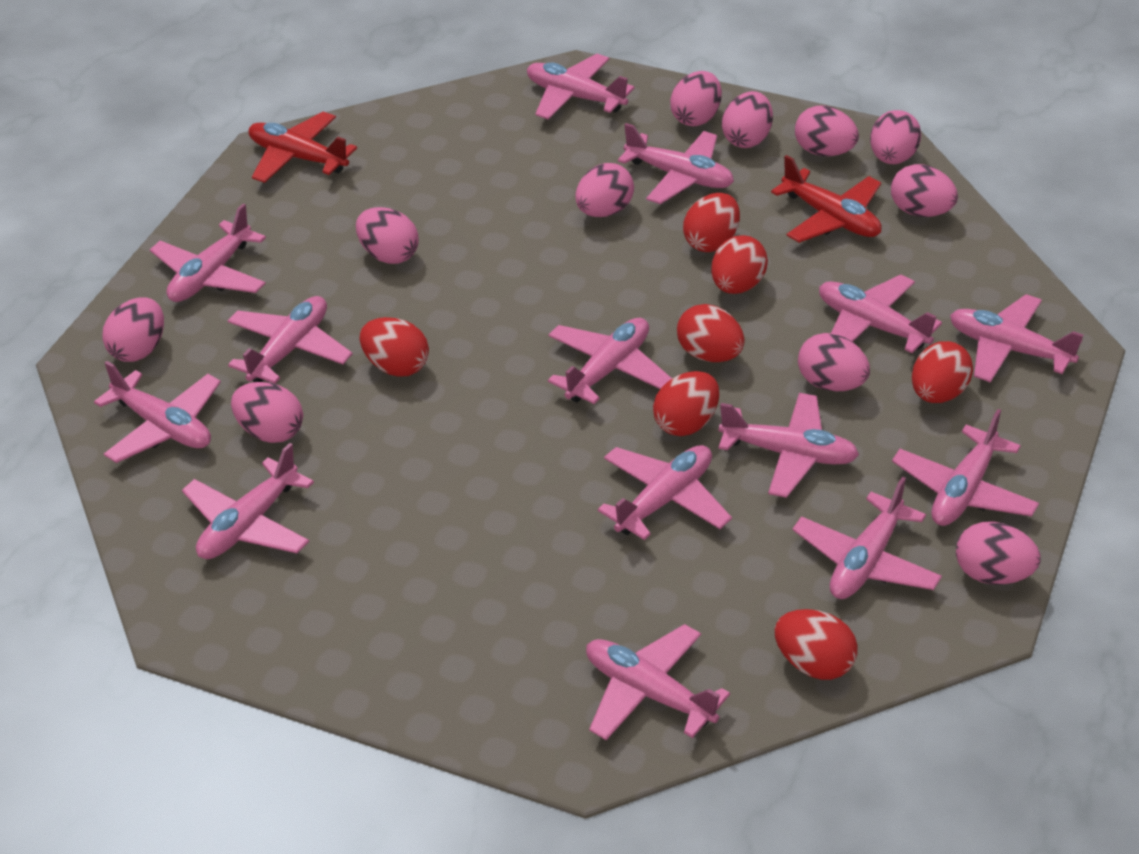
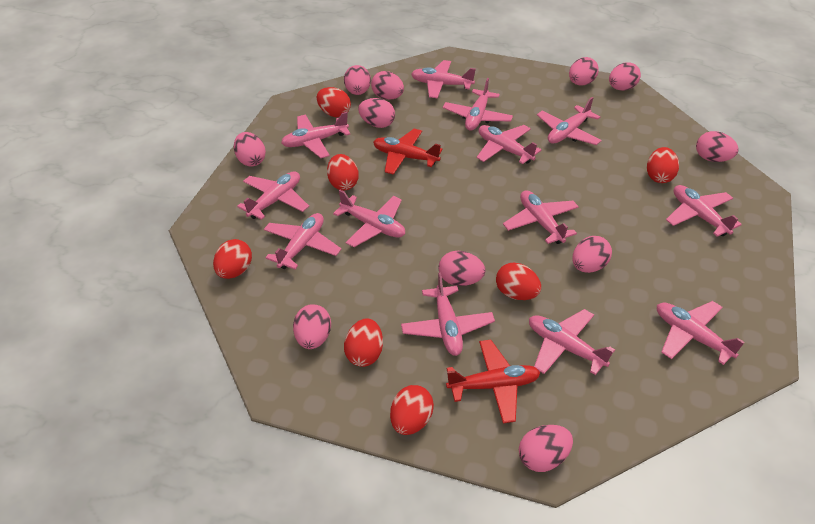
pink plane: 14 -> 13

